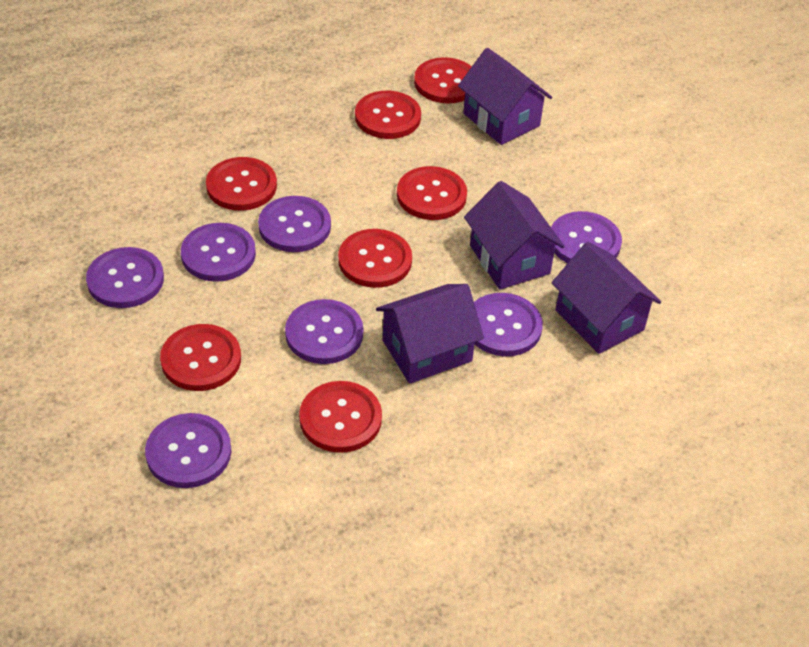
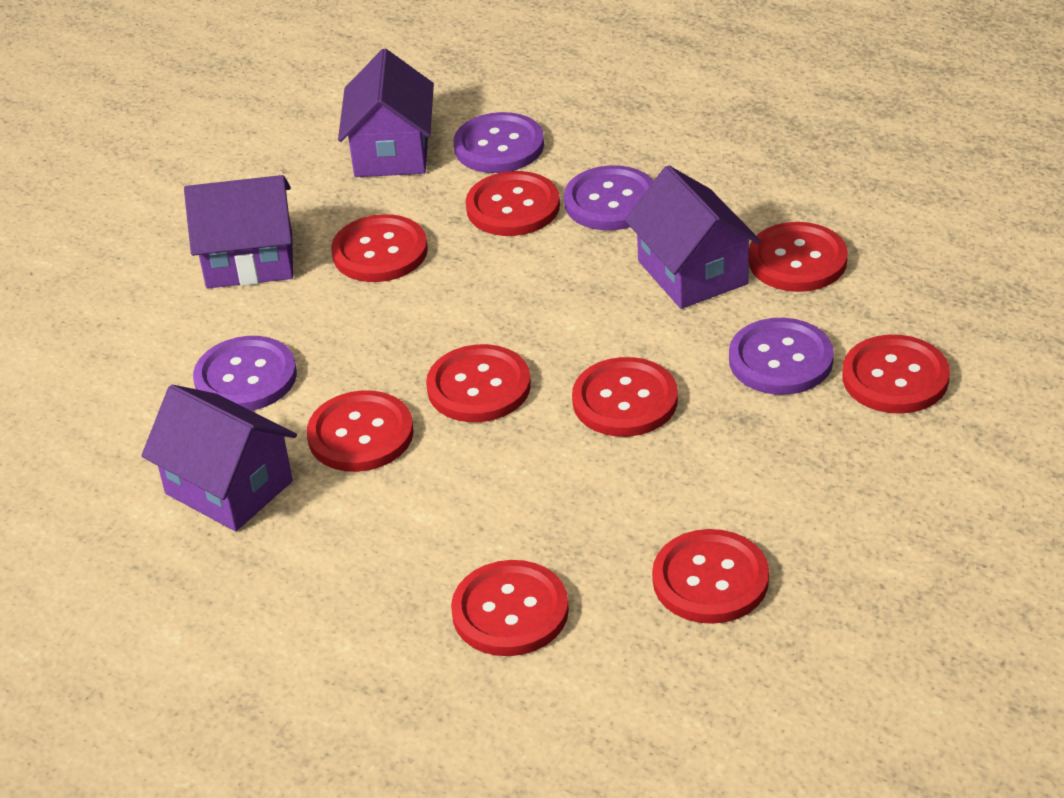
purple button: 7 -> 4
red button: 7 -> 9

